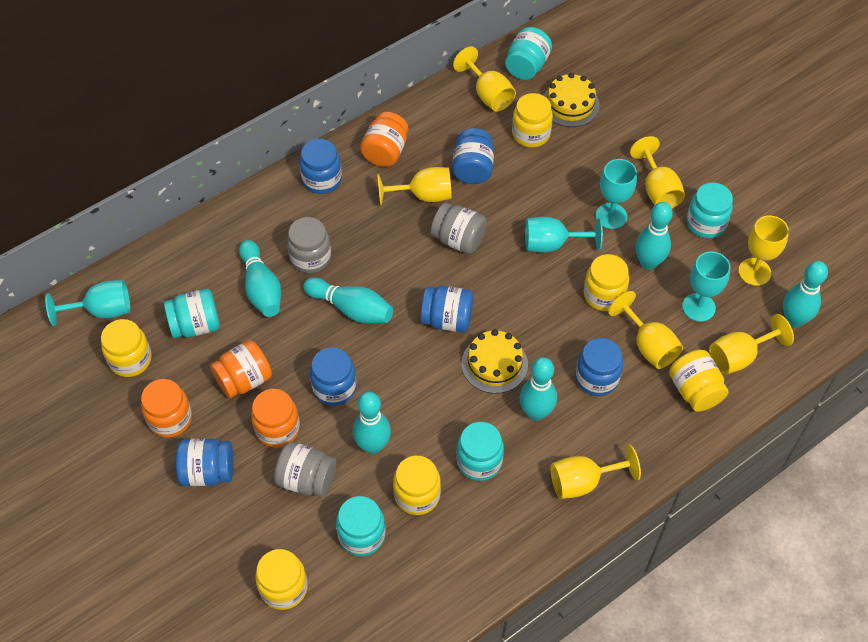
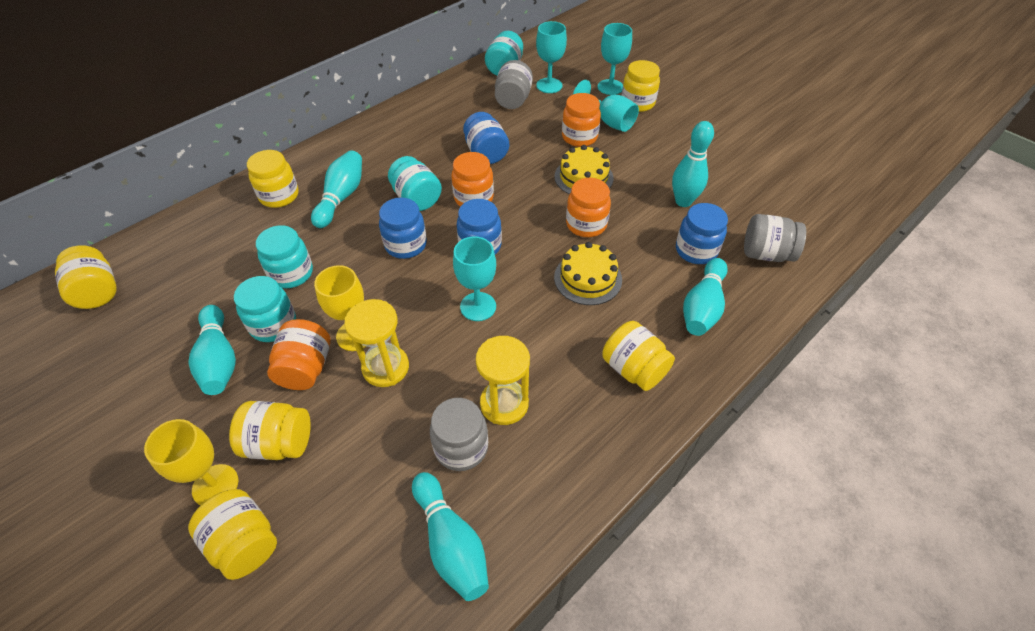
blue jar: 6 -> 4
turquoise bowling pin: 6 -> 5
turquoise jar: 5 -> 4
yellow goblet: 7 -> 2
yellow hourglass: 0 -> 2

